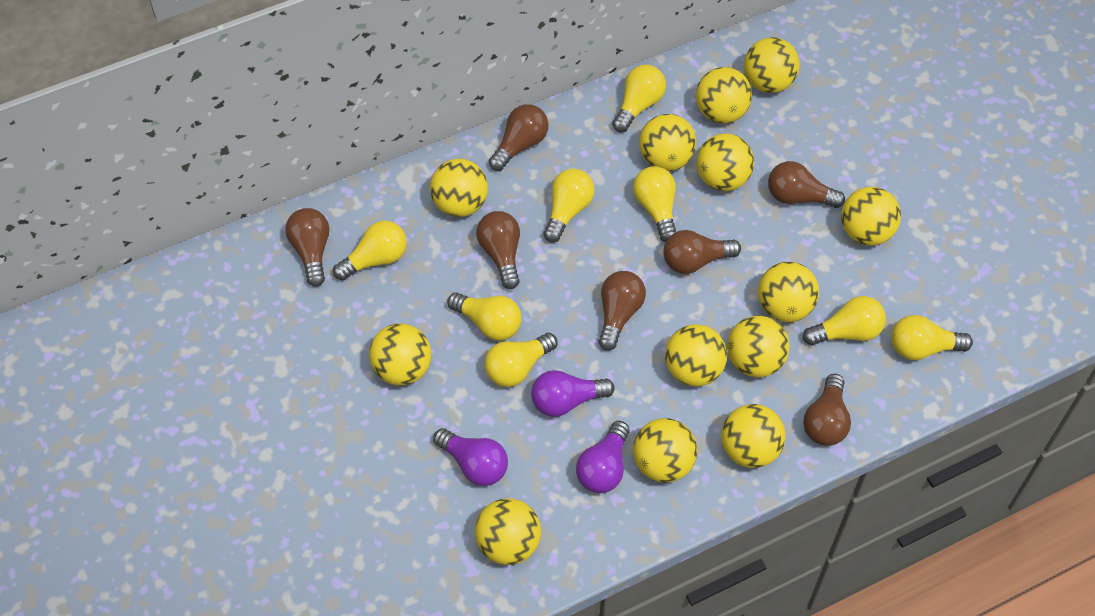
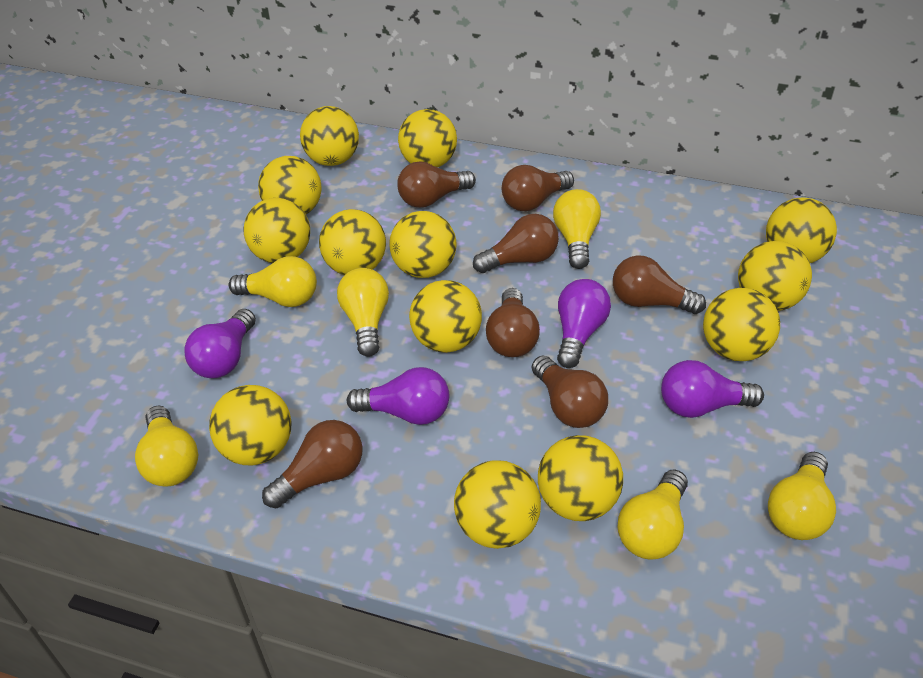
purple light bulb: 3 -> 4
yellow light bulb: 8 -> 6

